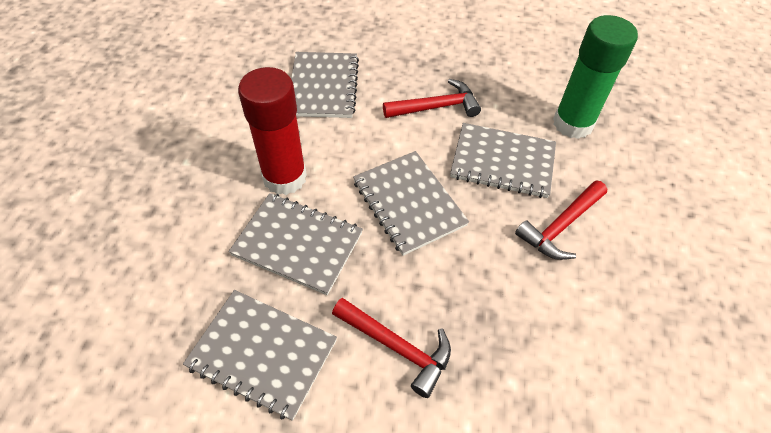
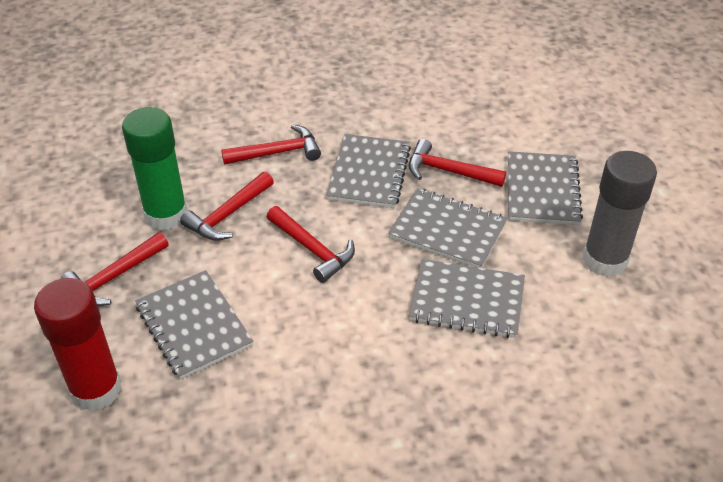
grey glue stick: 0 -> 1
red hammer: 3 -> 5

